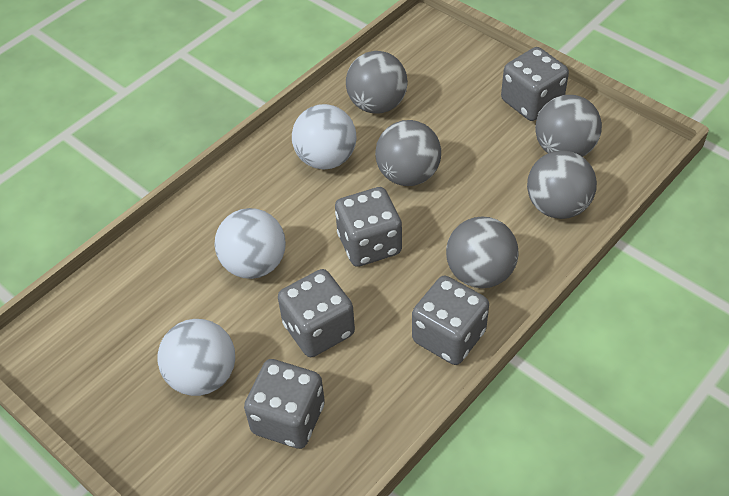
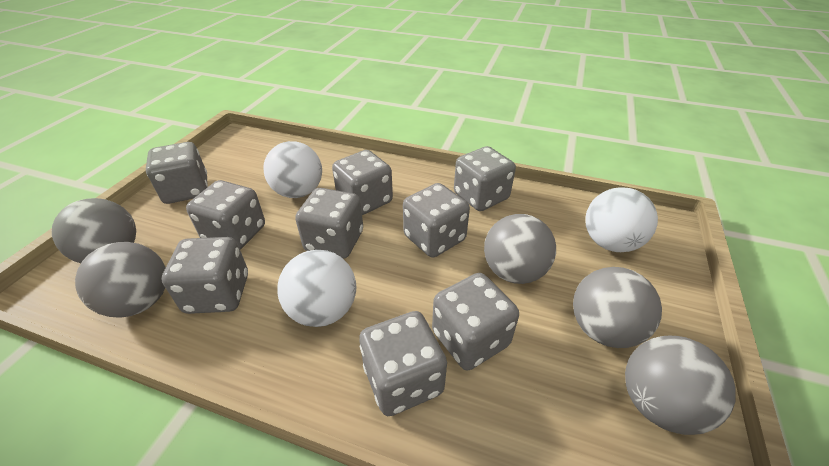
grey dice: 5 -> 9

